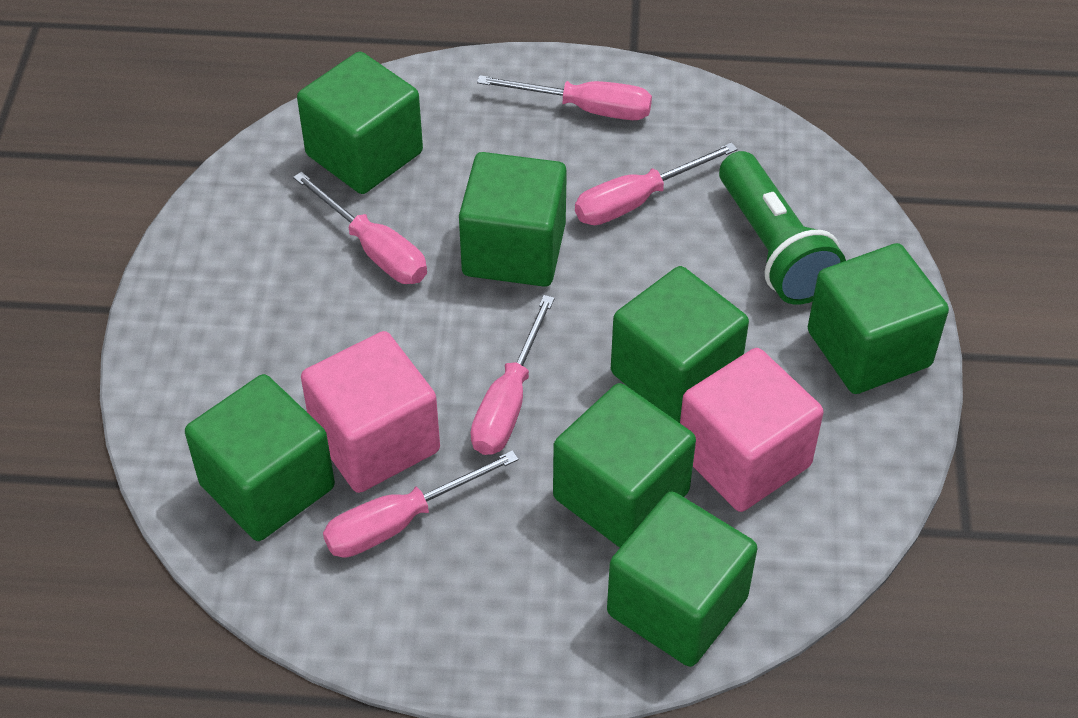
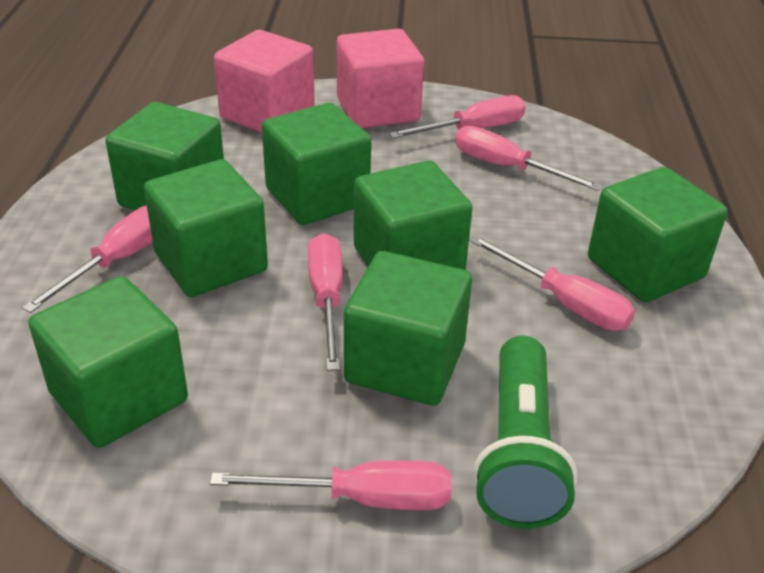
pink screwdriver: 5 -> 6

